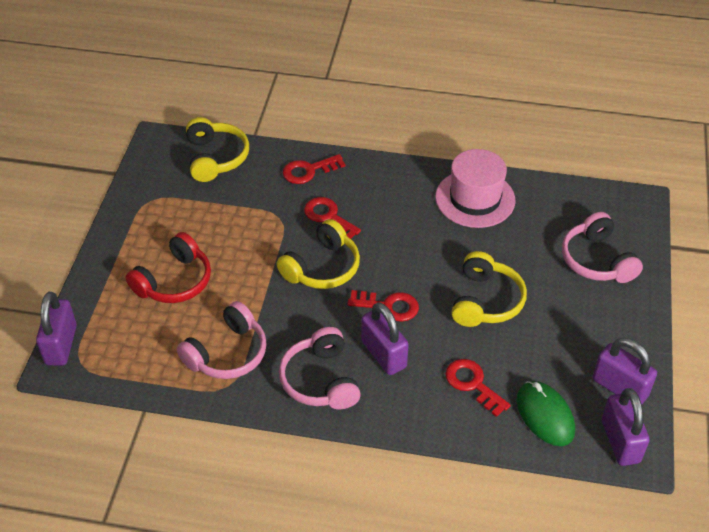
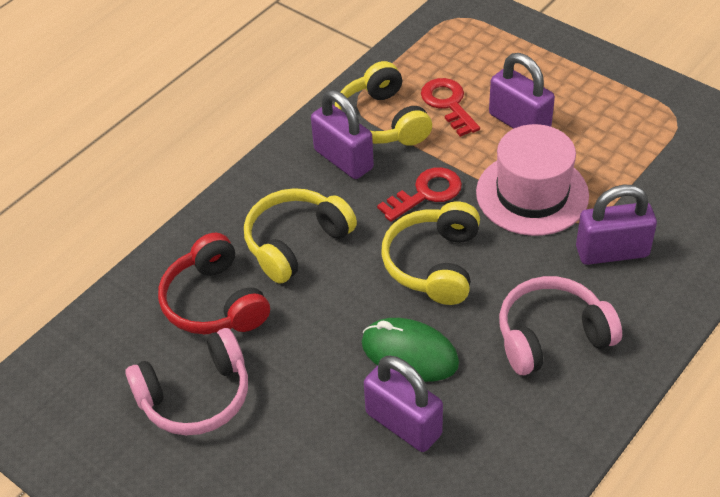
pink headphones: 3 -> 2
red key: 4 -> 2

